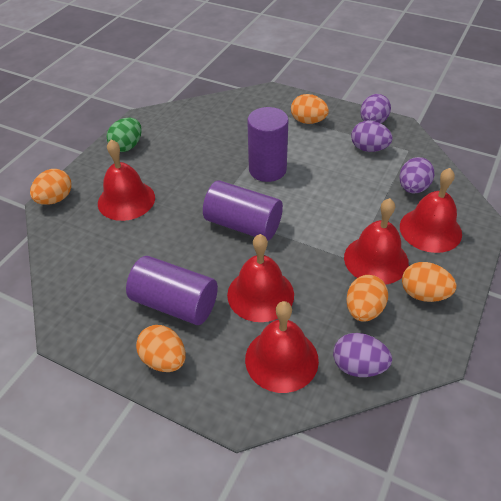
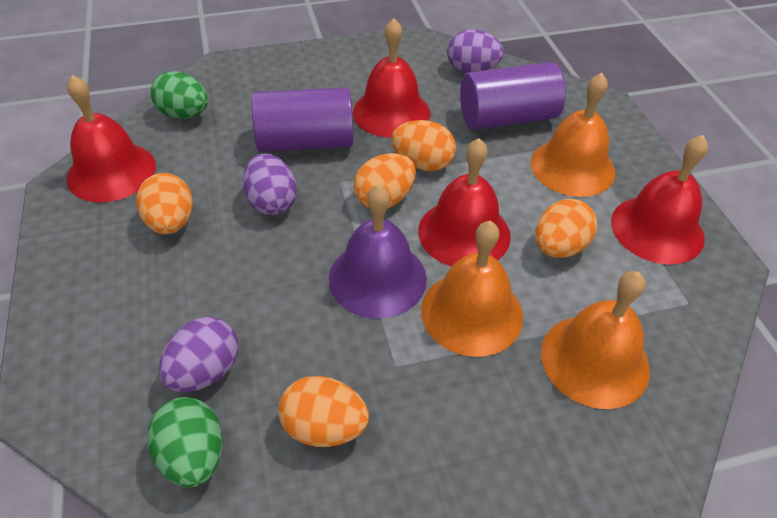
green egg: 1 -> 2
orange bell: 0 -> 3
purple bell: 0 -> 1
purple cylinder: 3 -> 2
purple egg: 4 -> 3
red bell: 5 -> 4

